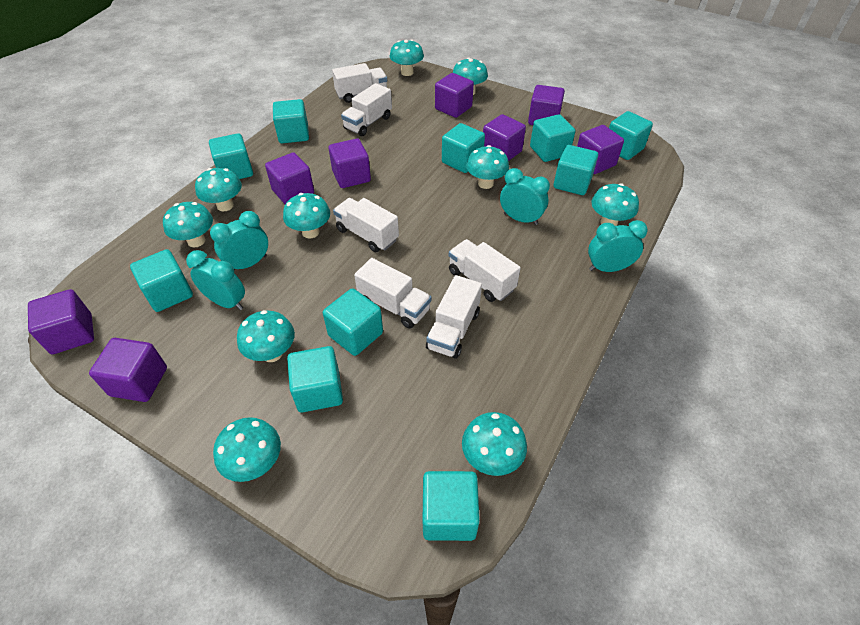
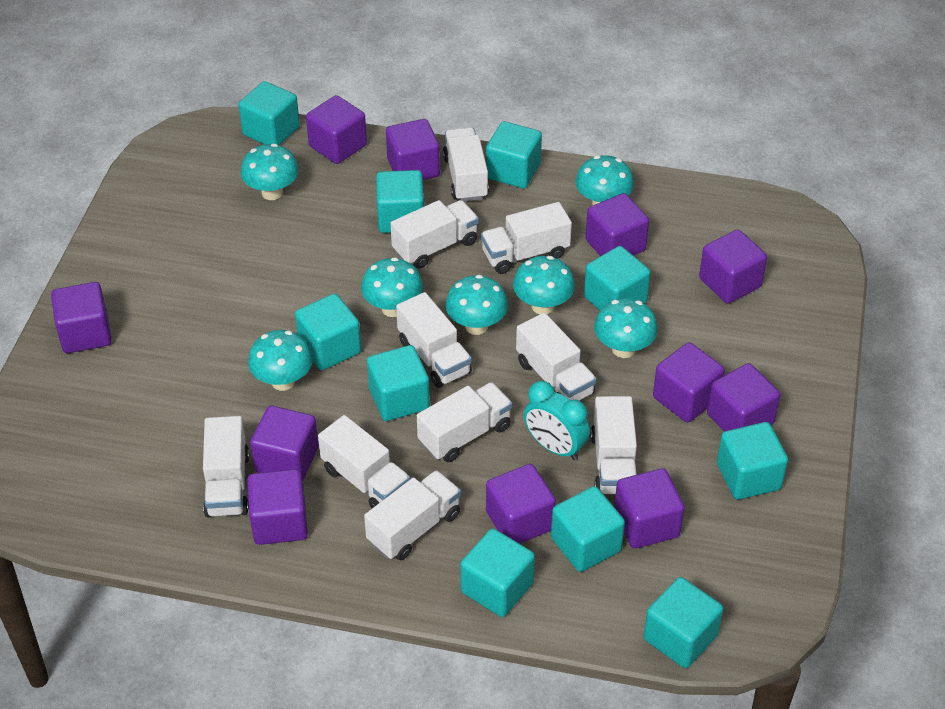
purple cube: 8 -> 11
turquoise clock: 4 -> 1
turquoise mushroom: 10 -> 7
white truck: 6 -> 10

